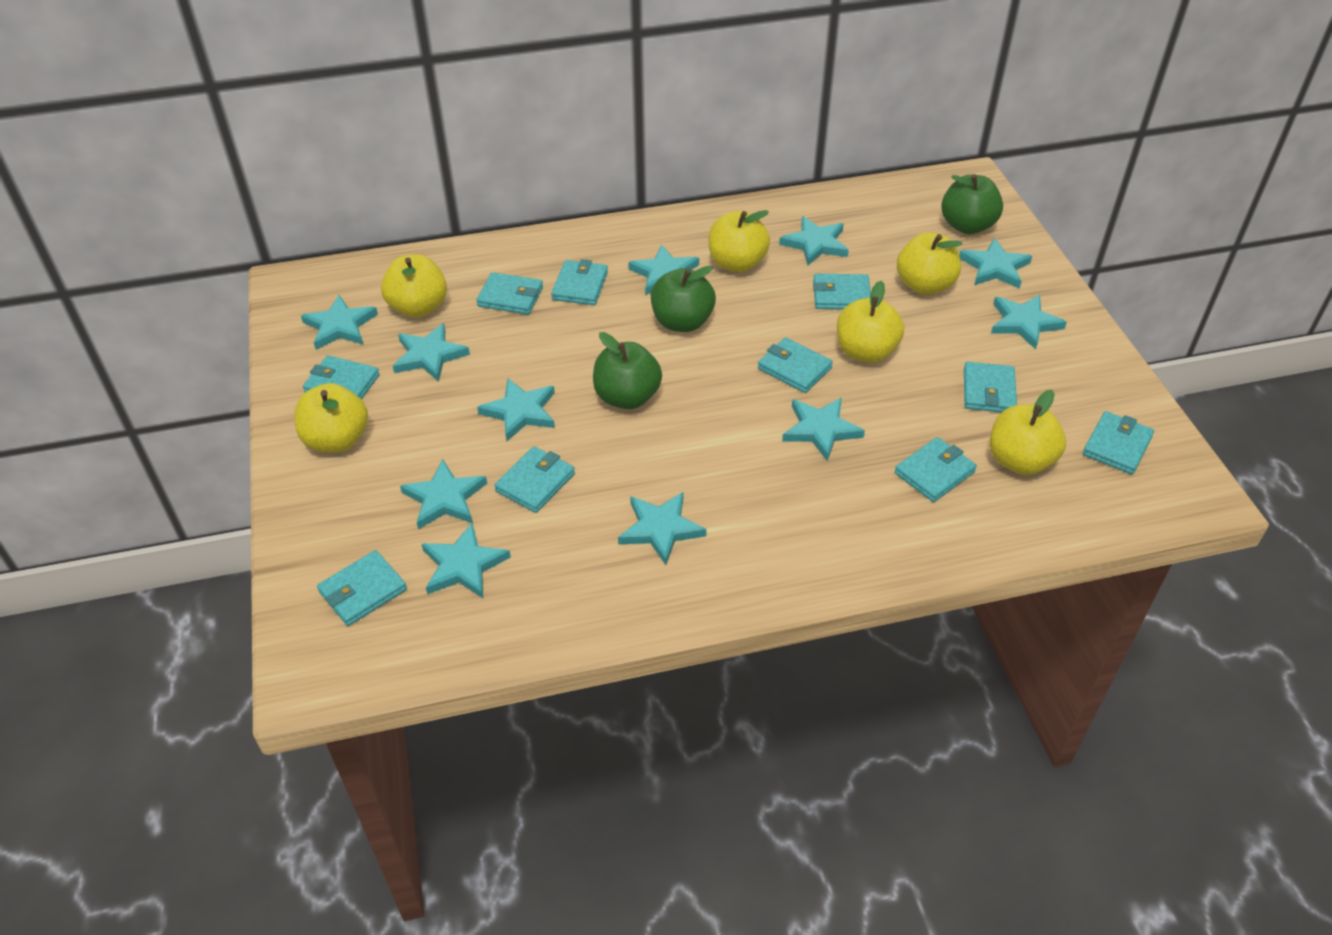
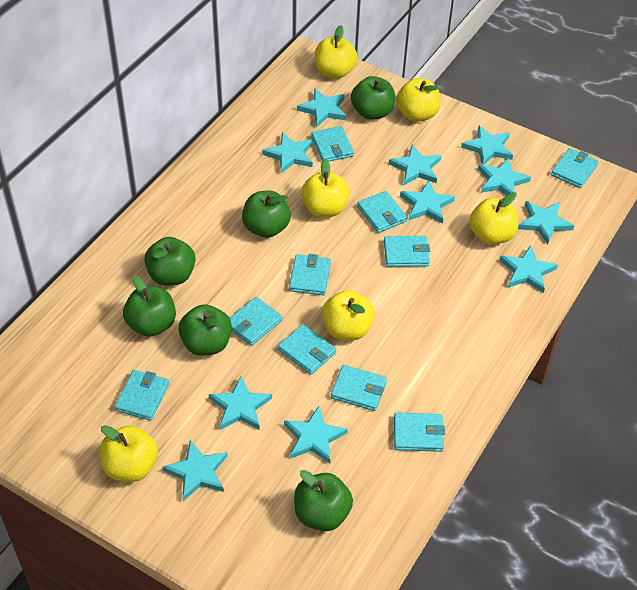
green apple: 3 -> 6

